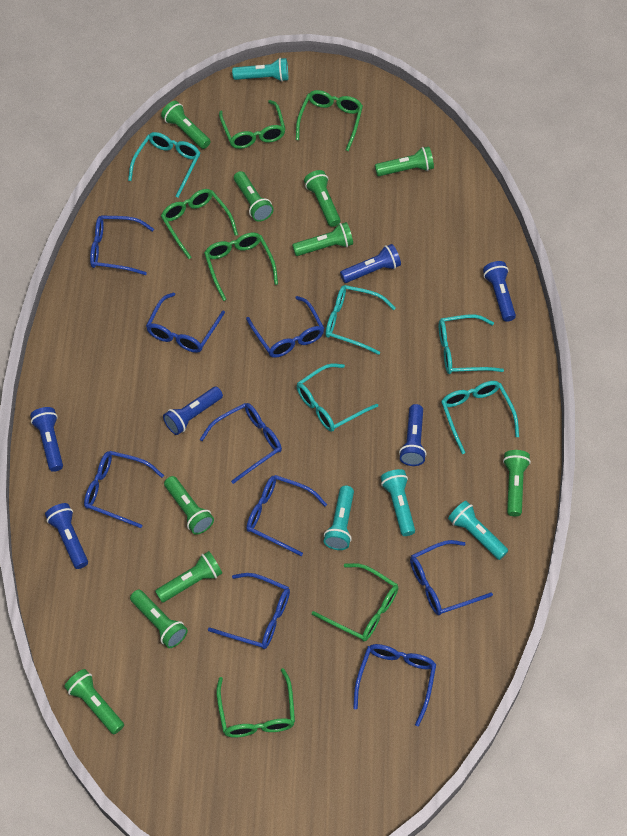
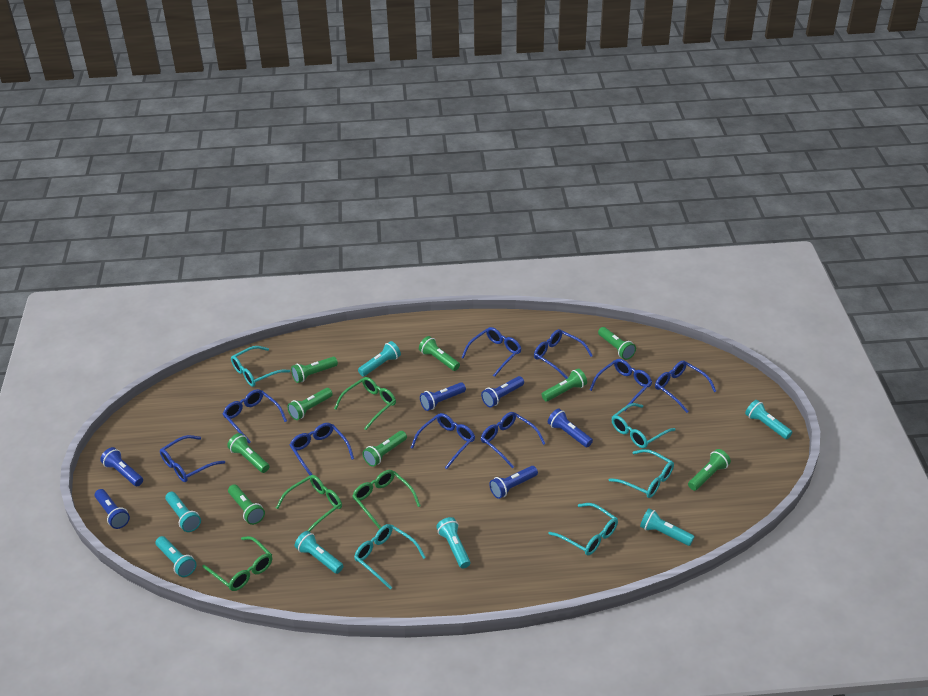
green flashlight: 10 -> 9
green glasses: 6 -> 4
turquoise flashlight: 4 -> 7

